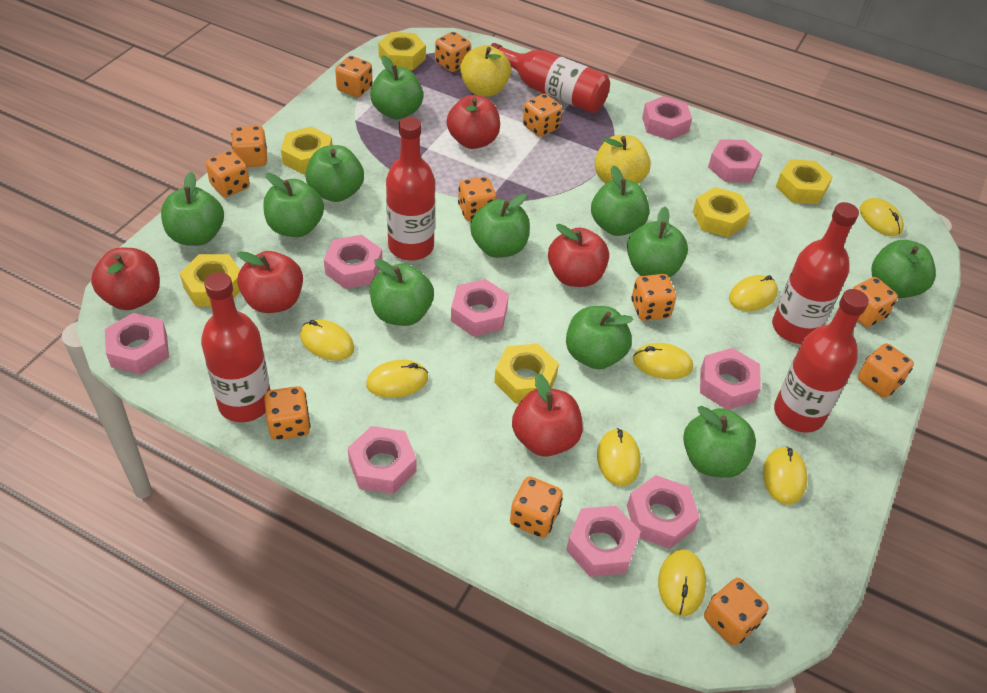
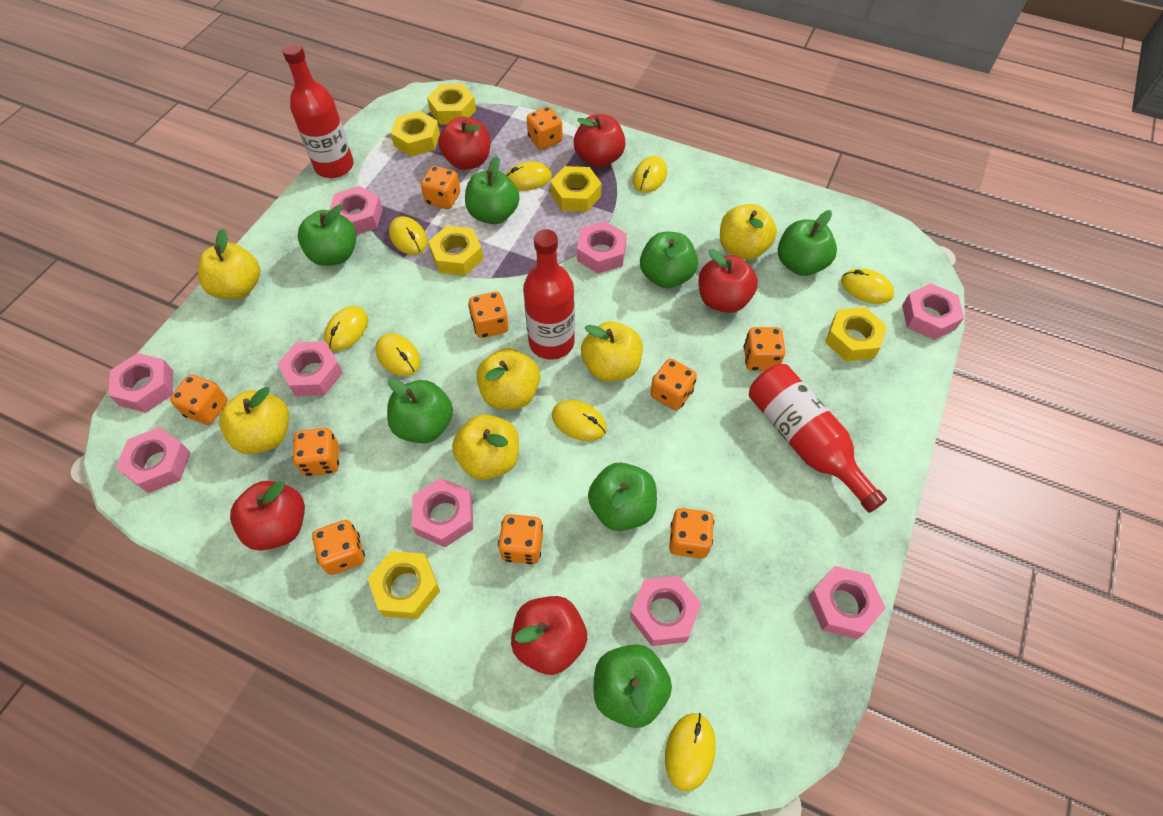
green apple: 11 -> 7
orange dice: 12 -> 10
red bottle: 5 -> 3
yellow apple: 2 -> 6

